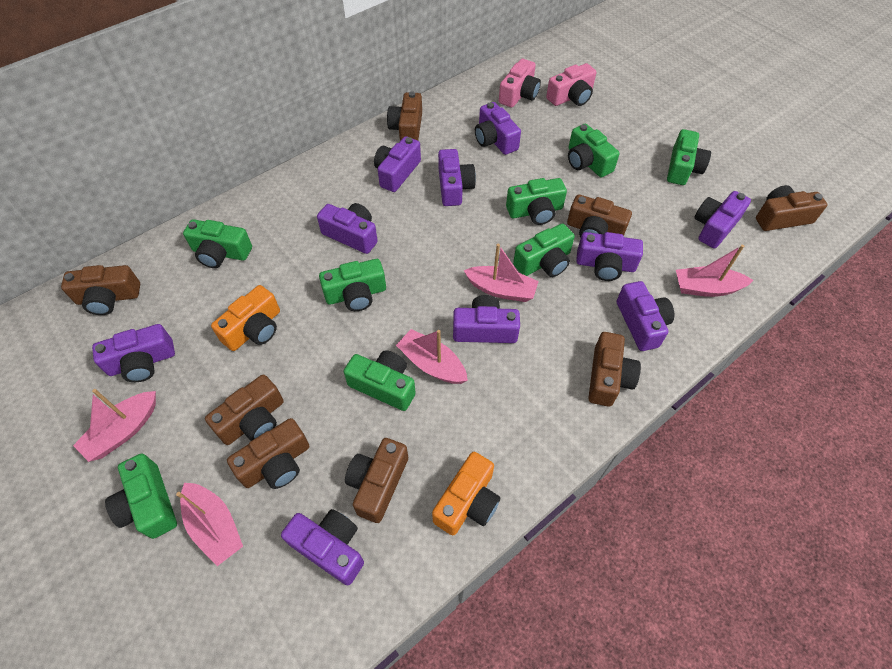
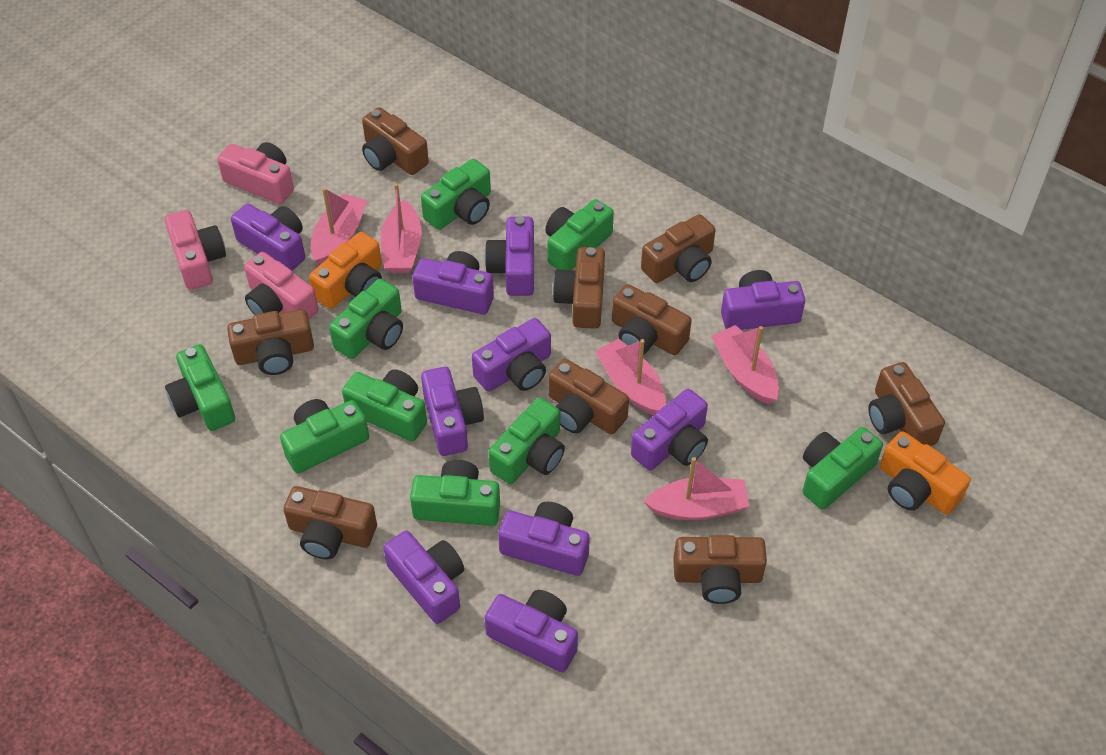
brown camera: 8 -> 9
green camera: 8 -> 9
pink camera: 2 -> 3

